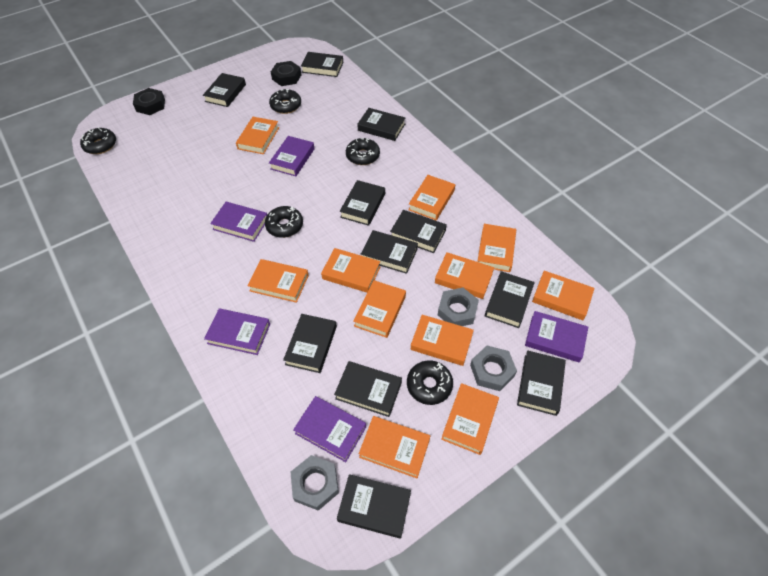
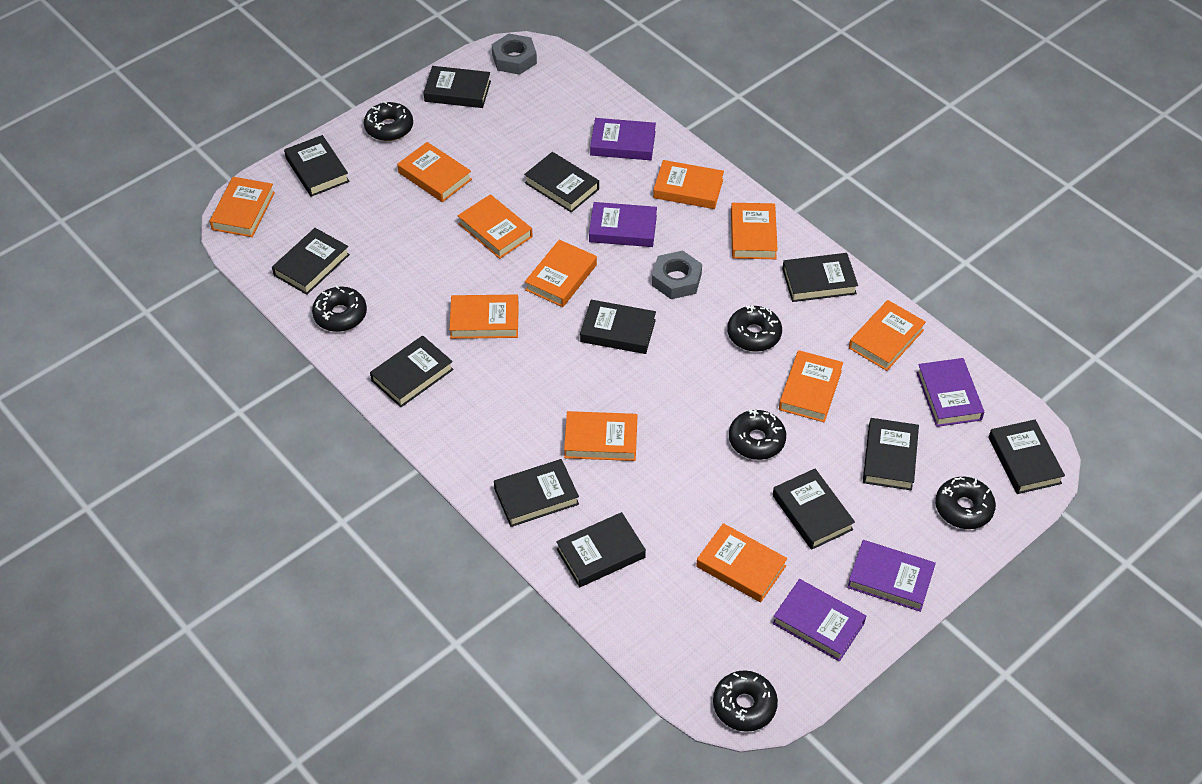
black book: 11 -> 12
black donut: 5 -> 6
black nut: 2 -> 0
grey nut: 3 -> 2

